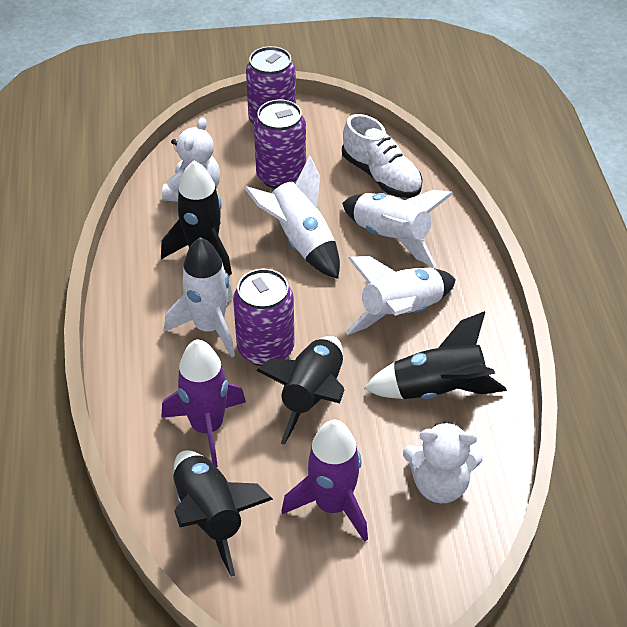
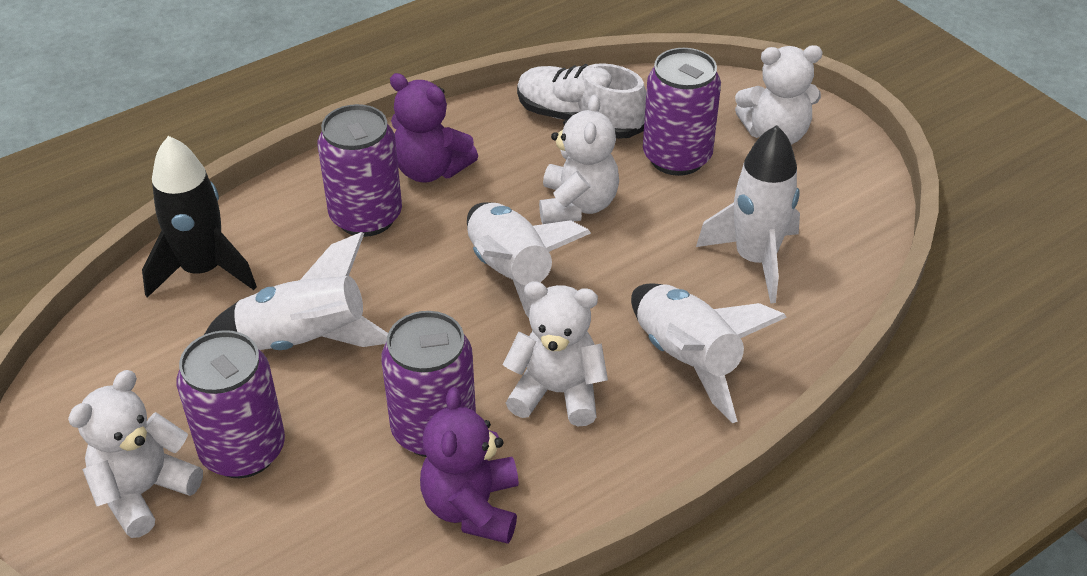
black rocket: 4 -> 1
purple can: 3 -> 4
purple rocket: 2 -> 0
purple teddy bear: 0 -> 2
white teddy bear: 2 -> 4

